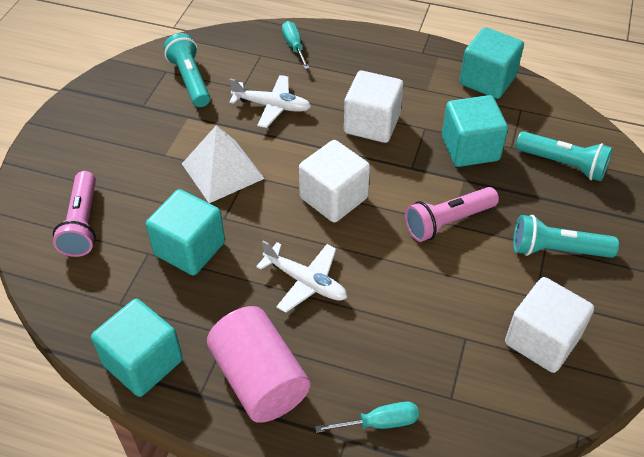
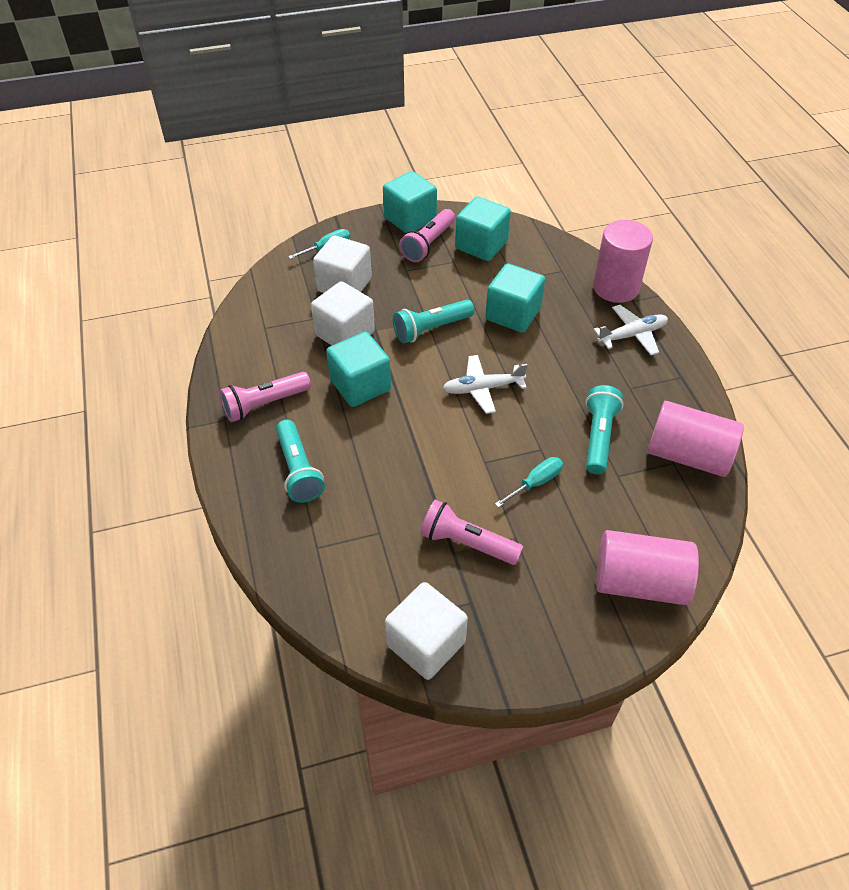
pink cylinder: 1 -> 3
pink flashlight: 2 -> 3
white pyramid: 1 -> 0

